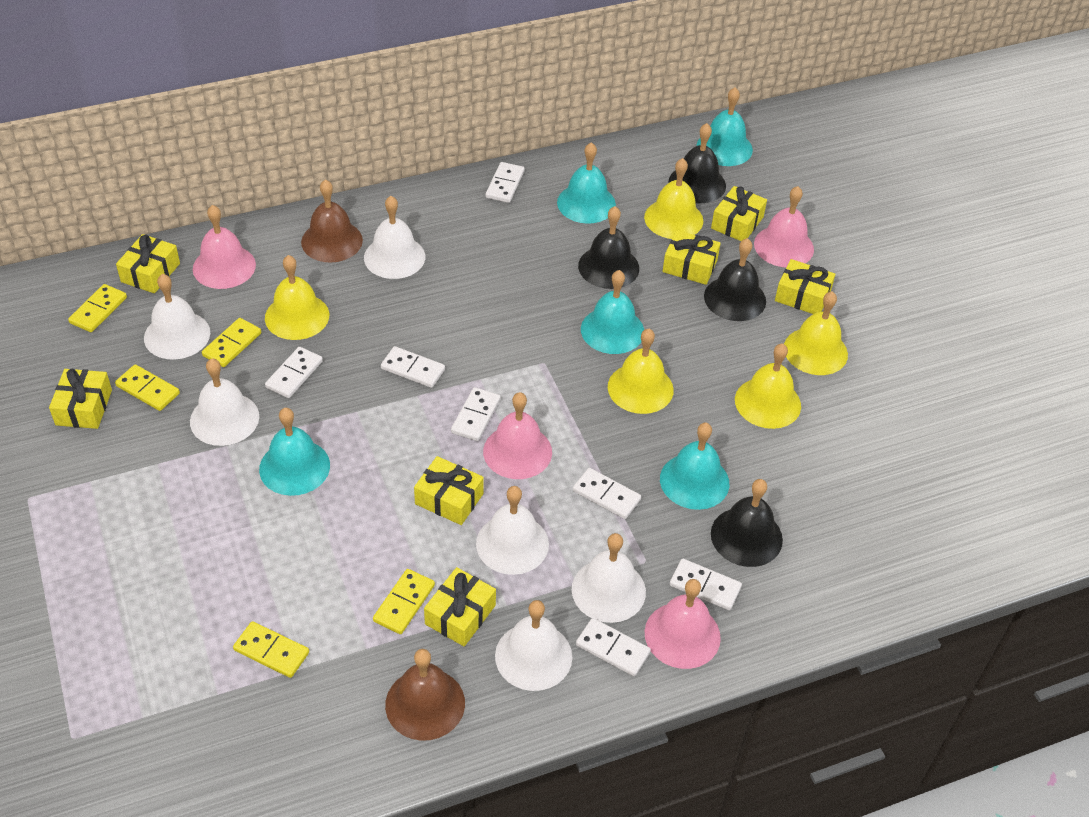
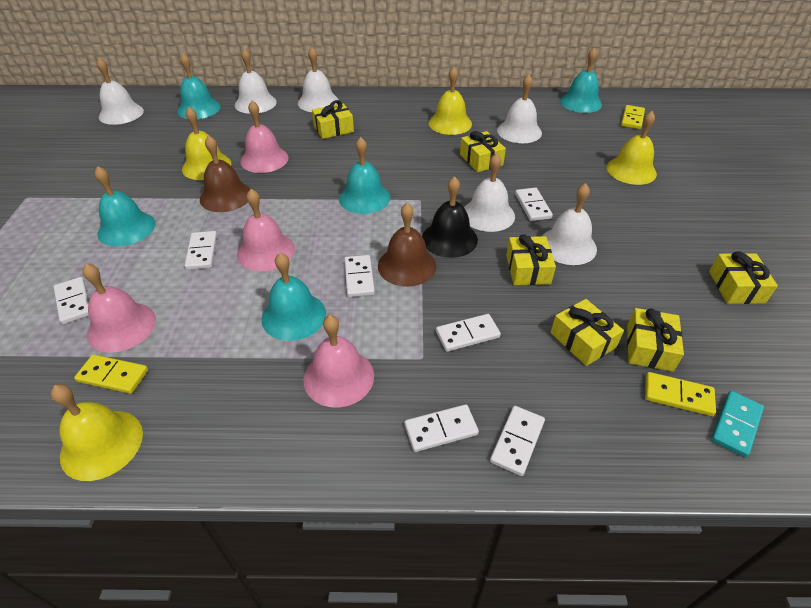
black bell: 4 -> 1
turquoise domino: 0 -> 1
yellow bell: 5 -> 4
yellow domino: 5 -> 3
yellow gift: 7 -> 6

